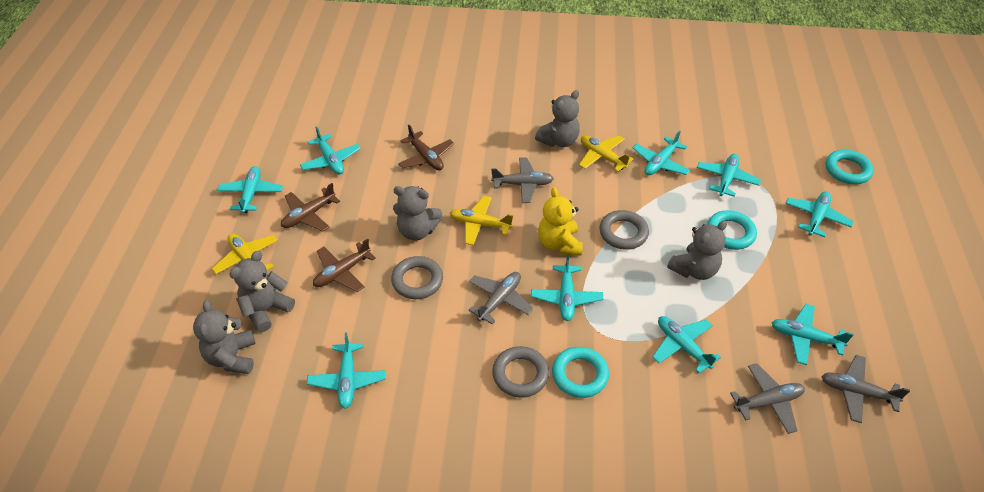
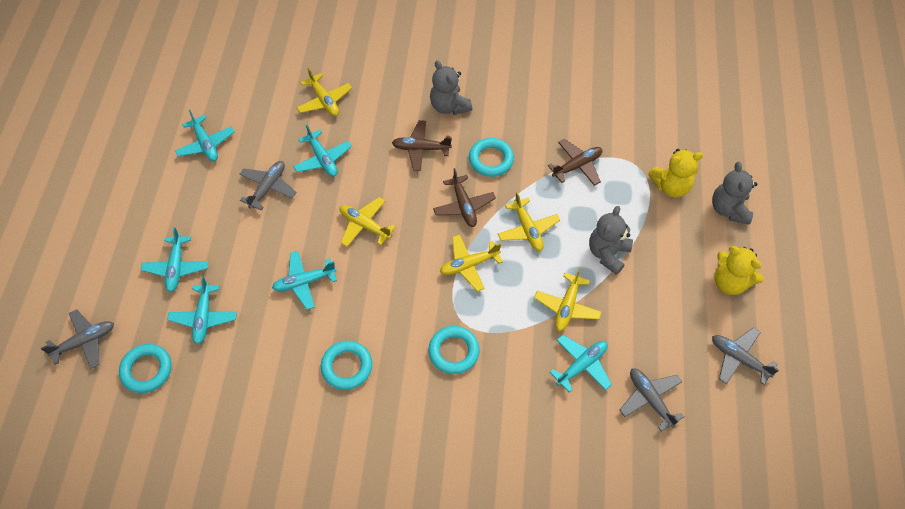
grey ring: 3 -> 0
grey teddy bear: 5 -> 3
turquoise plane: 9 -> 6
turquoise ring: 3 -> 4
yellow plane: 3 -> 5
yellow teddy bear: 1 -> 2

